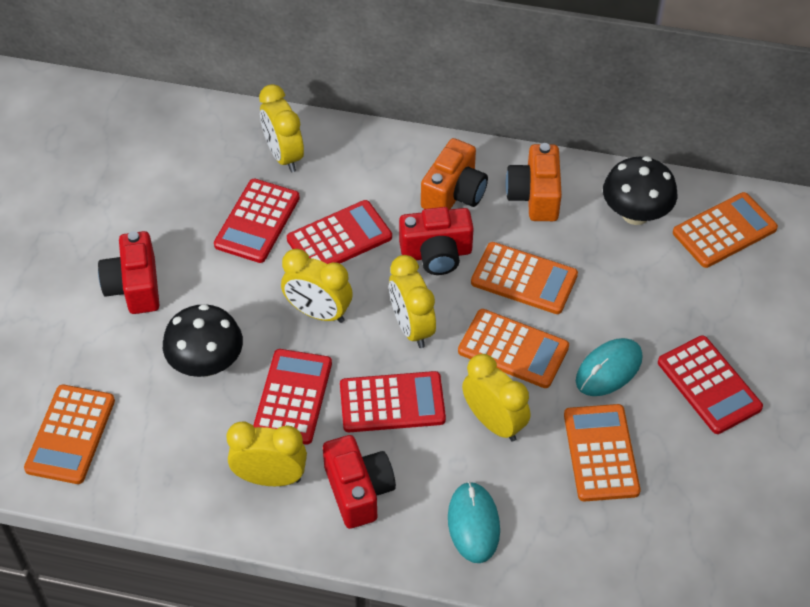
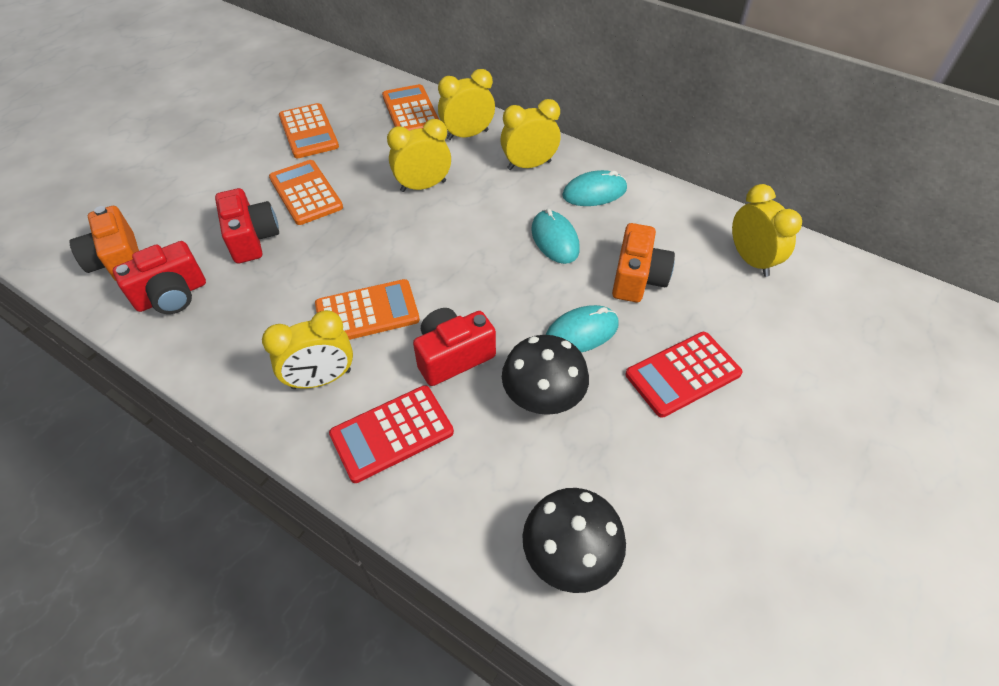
orange calculator: 5 -> 4
red calculator: 5 -> 2
turquoise mouse: 2 -> 3

